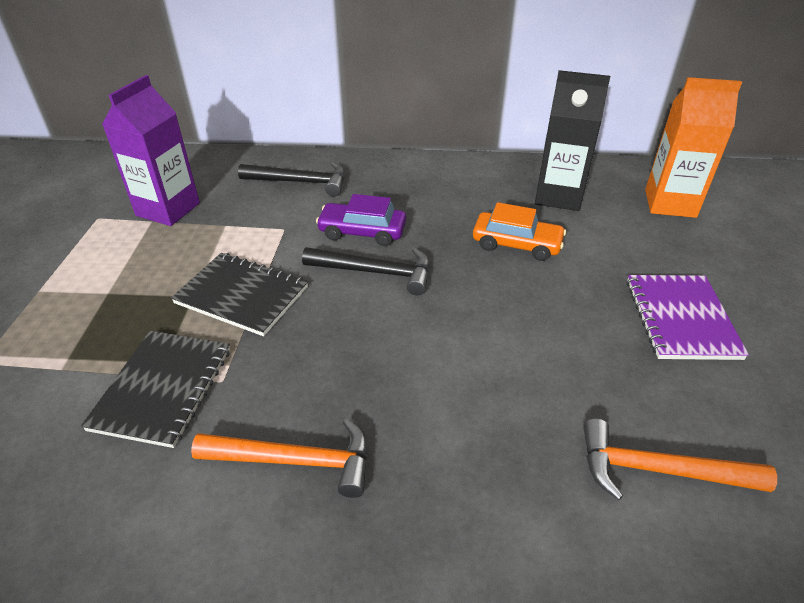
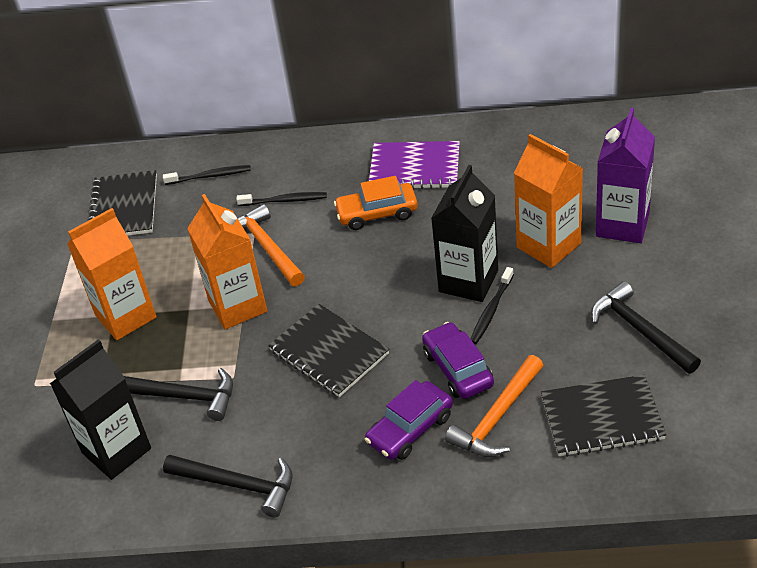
black carton: 1 -> 2
black hammer: 2 -> 3
black notebook: 2 -> 3
black toothbrush: 0 -> 3
orange carton: 1 -> 3
purple car: 1 -> 2

